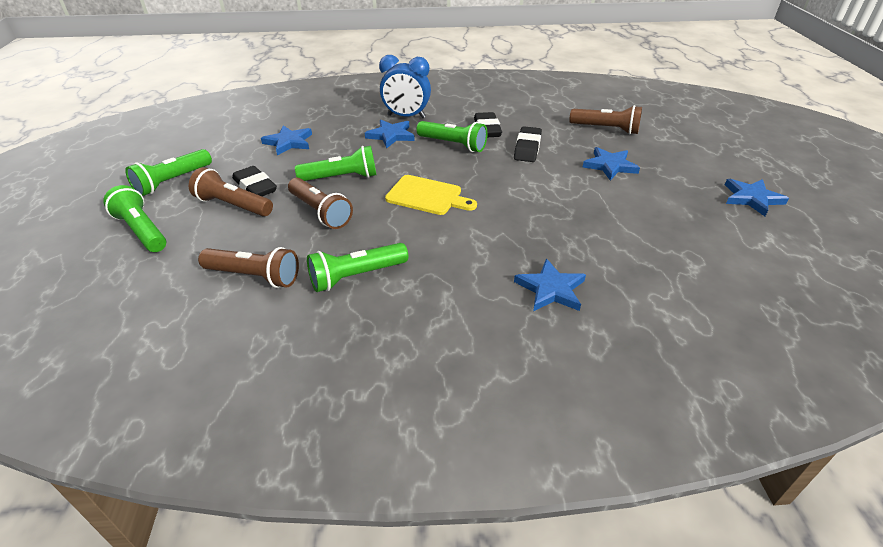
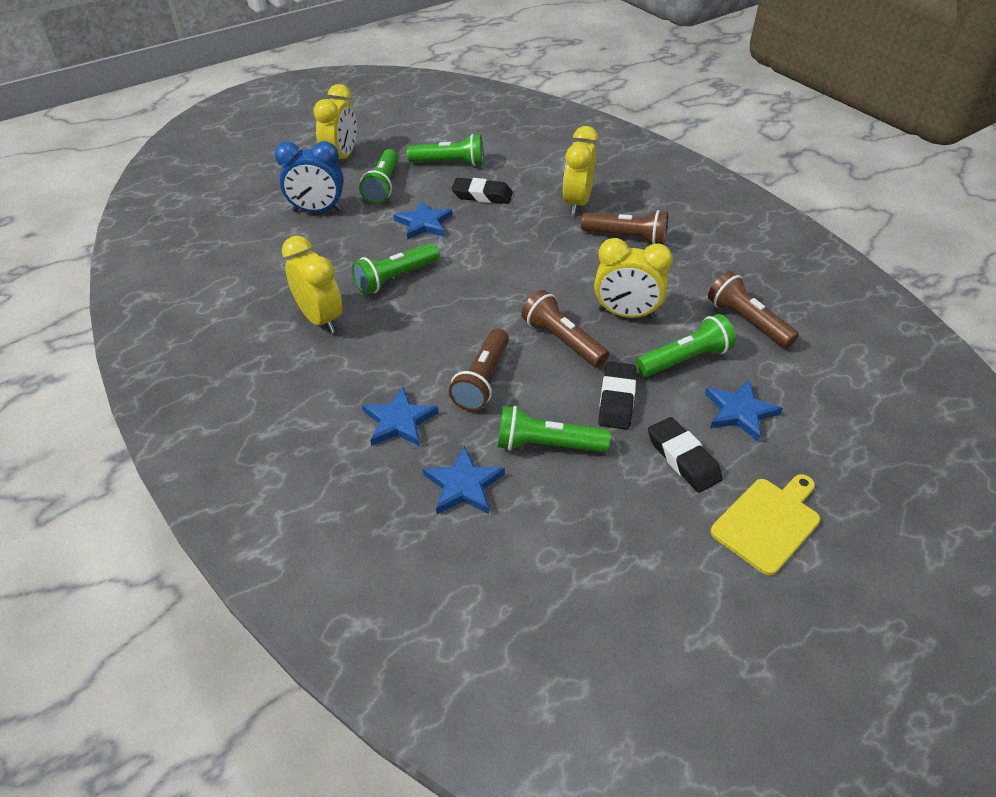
blue star: 5 -> 4
yellow clock: 0 -> 4

